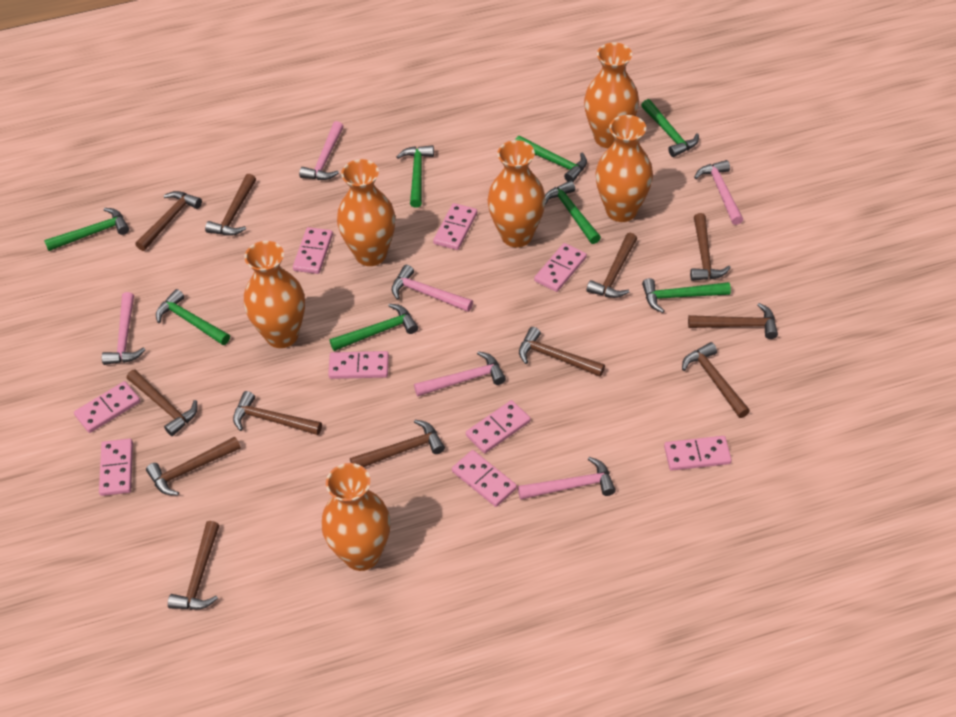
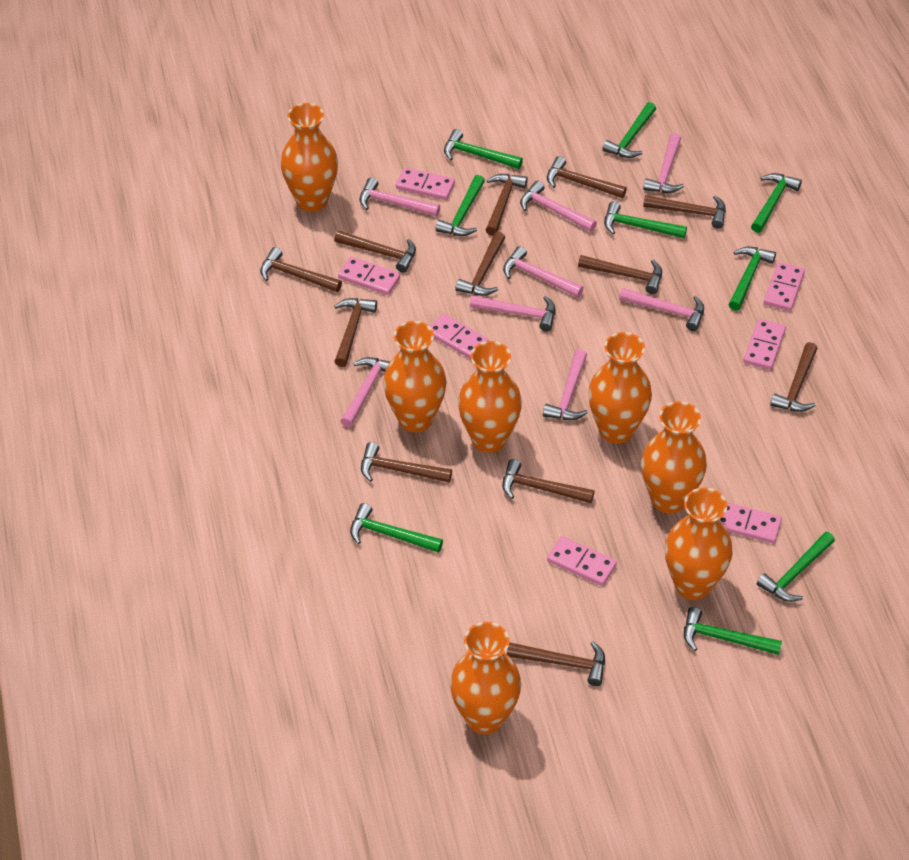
green hammer: 8 -> 9
orange vase: 6 -> 7
pink domino: 9 -> 7
pink hammer: 6 -> 8

